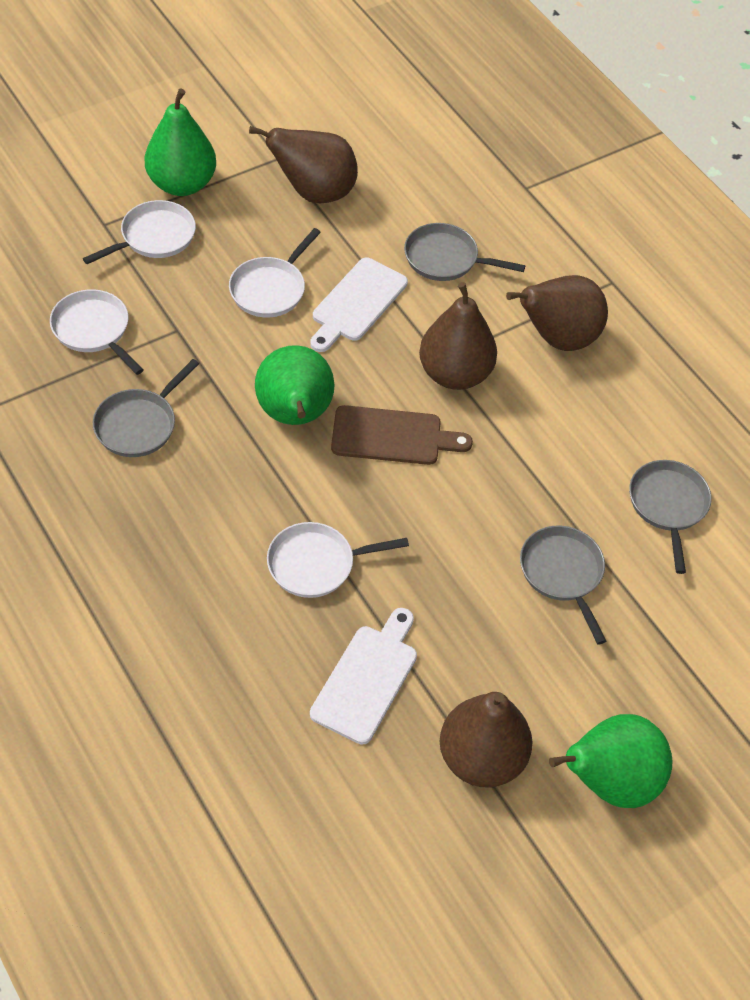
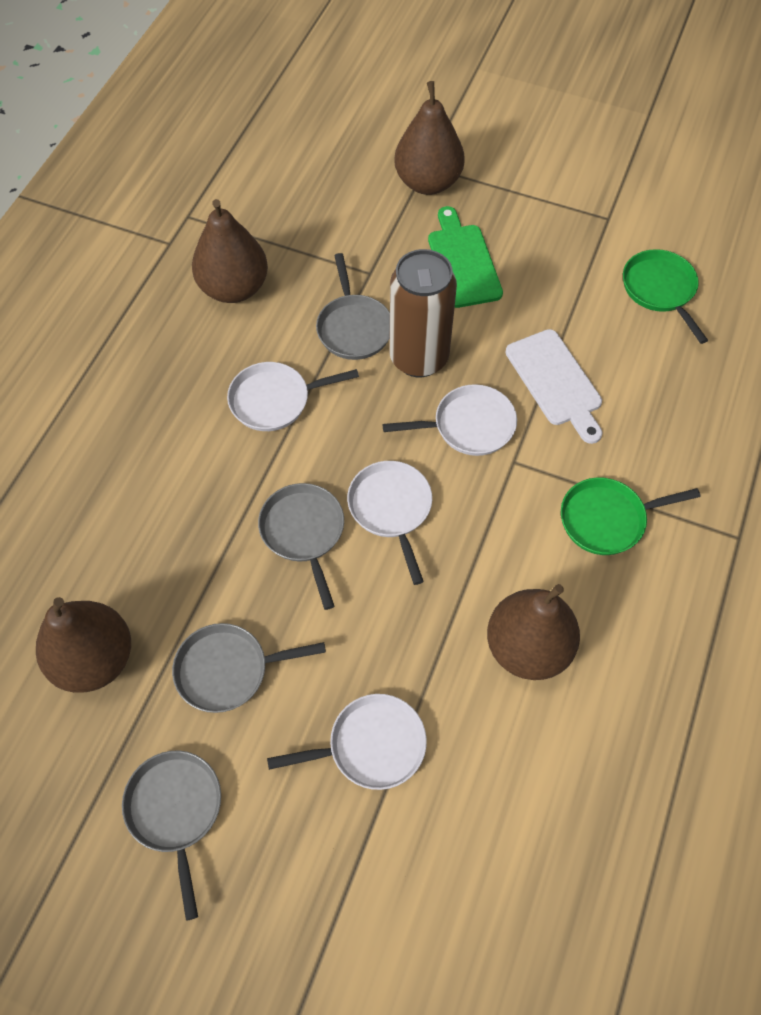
brown can: 0 -> 1
brown cutting board: 1 -> 0
green cutting board: 0 -> 1
green pan: 0 -> 2
green pear: 3 -> 0
white cutting board: 2 -> 1

